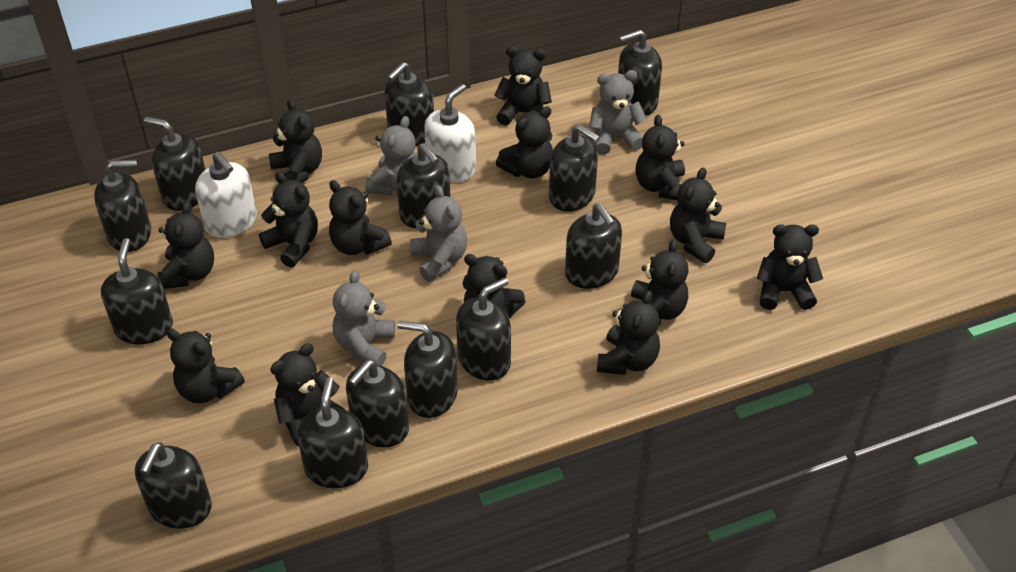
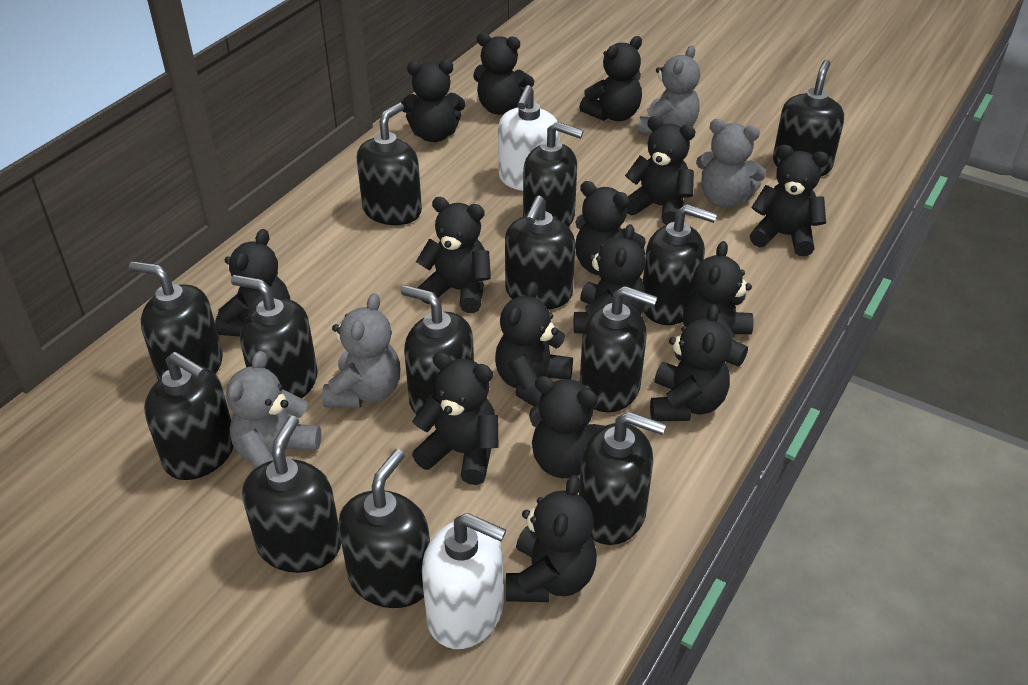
black teddy bear: 14 -> 15

